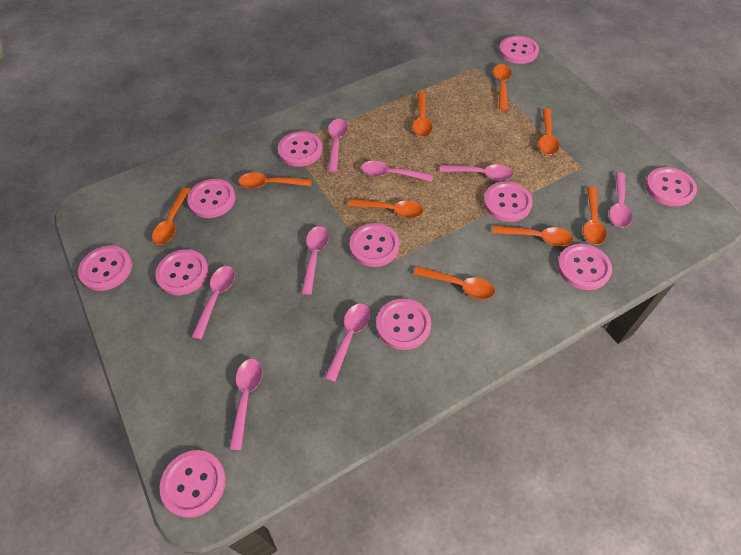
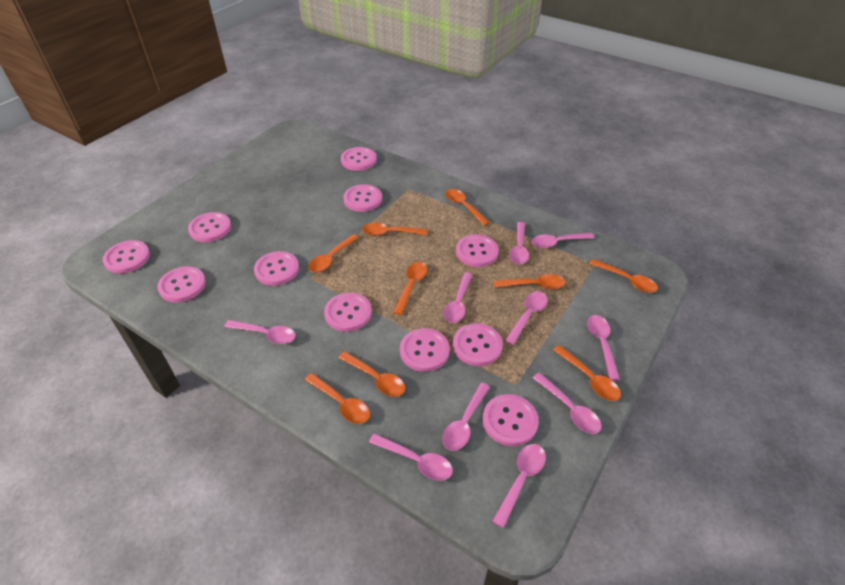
pink spoon: 8 -> 10

